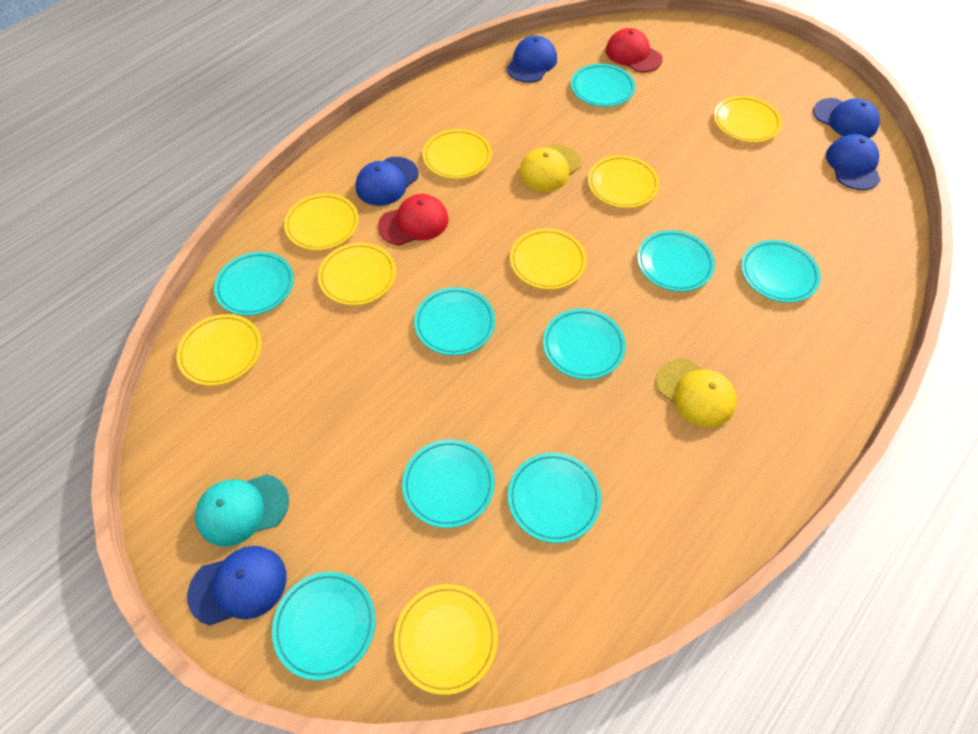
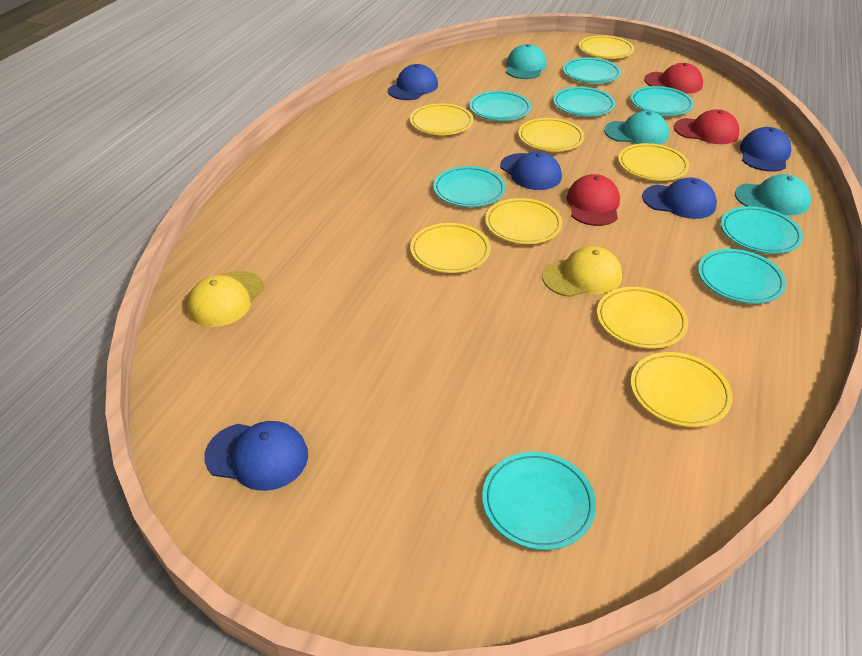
red cap: 2 -> 3
turquoise cap: 1 -> 3
turquoise plate: 9 -> 8

